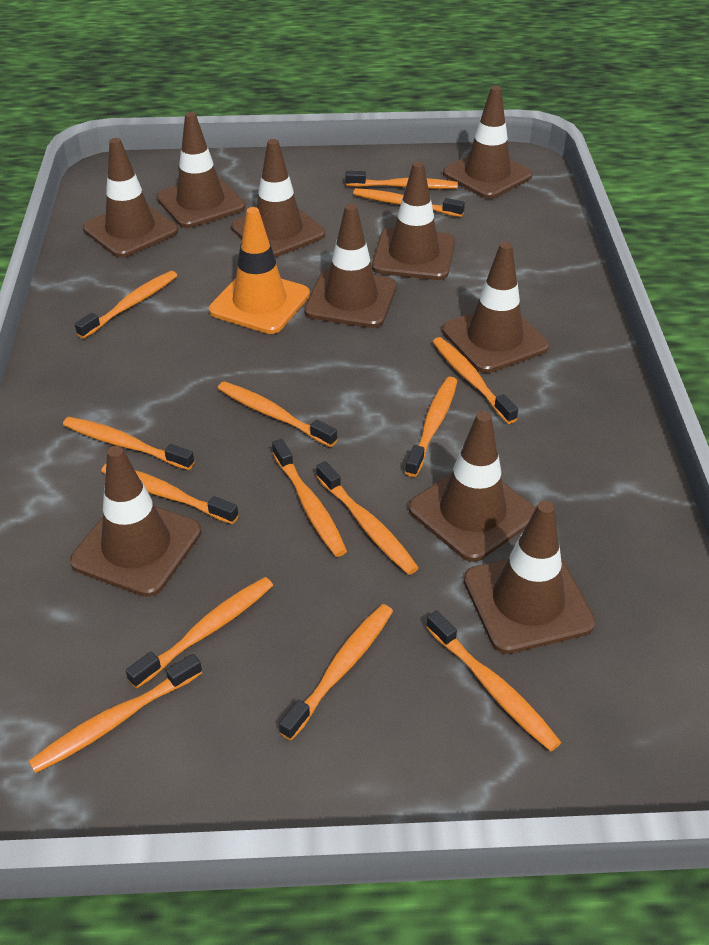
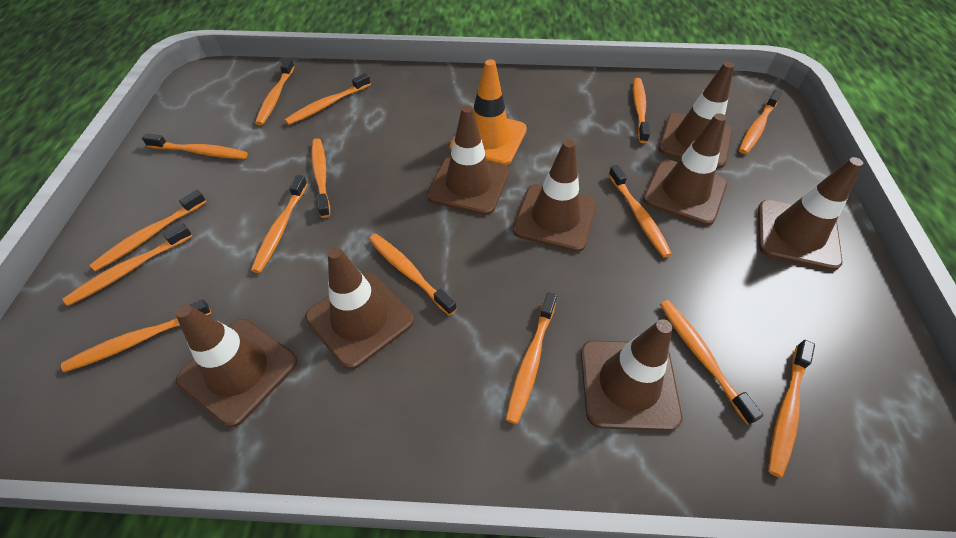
brown traffic cone: 10 -> 8
orange toothbrush: 14 -> 15

